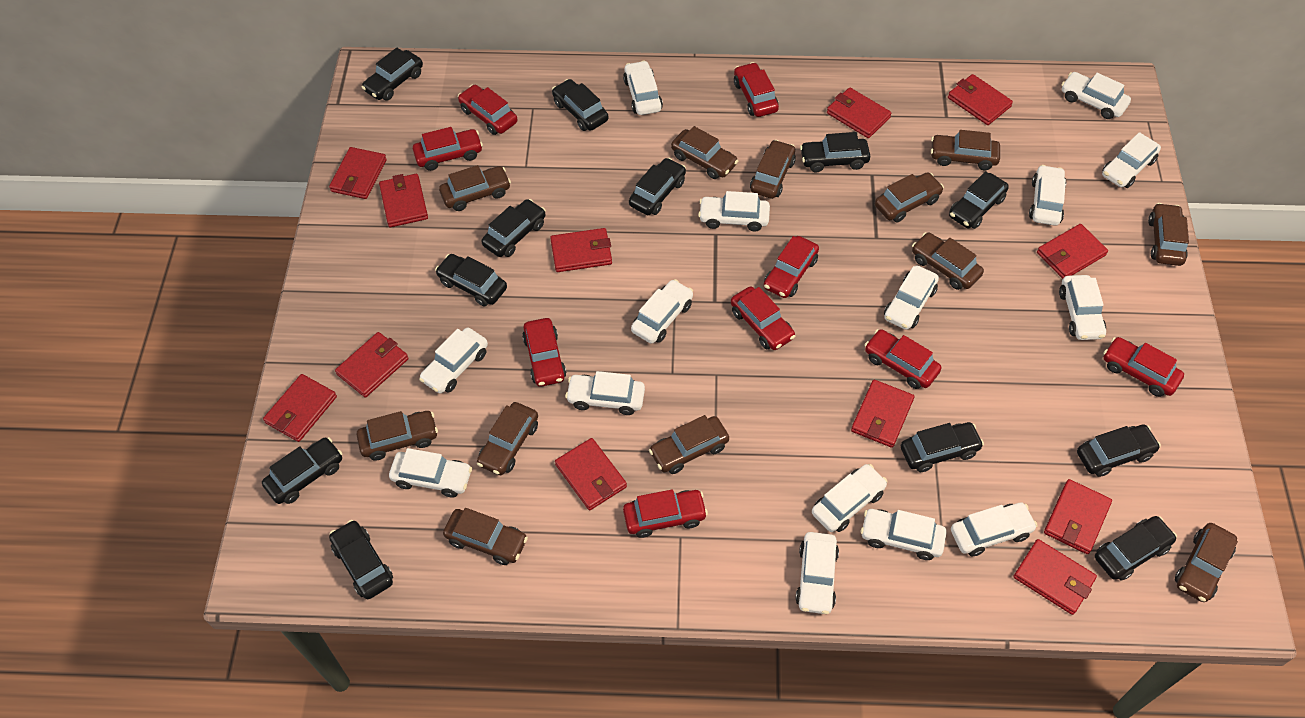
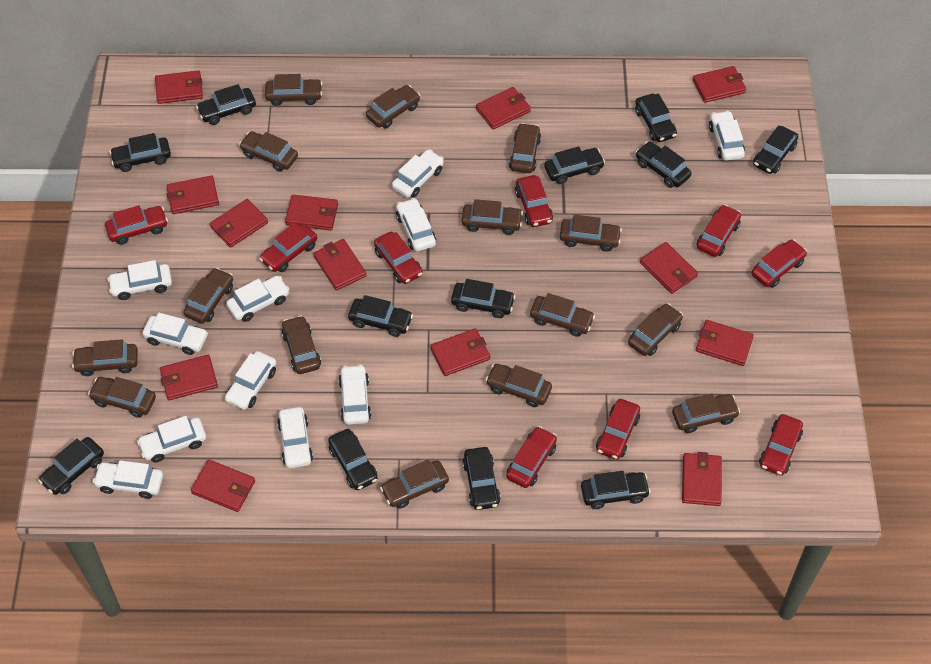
brown car: 12 -> 15
red wallet: 12 -> 13
white car: 15 -> 11

